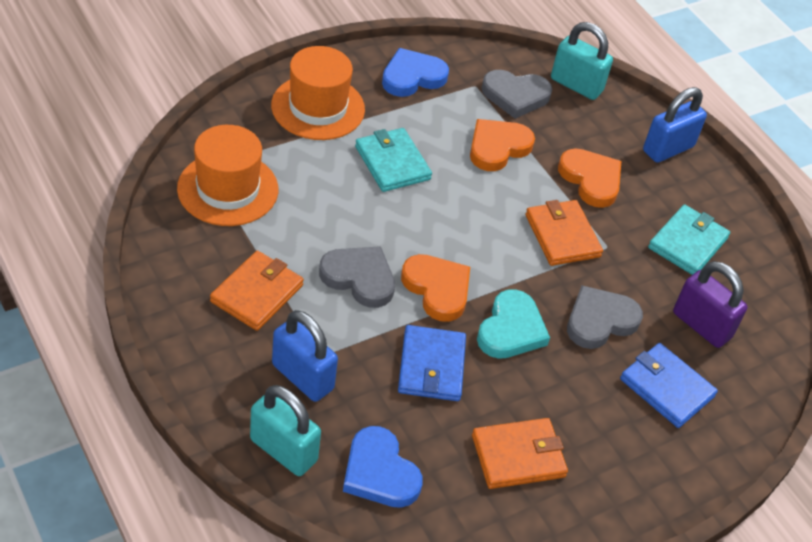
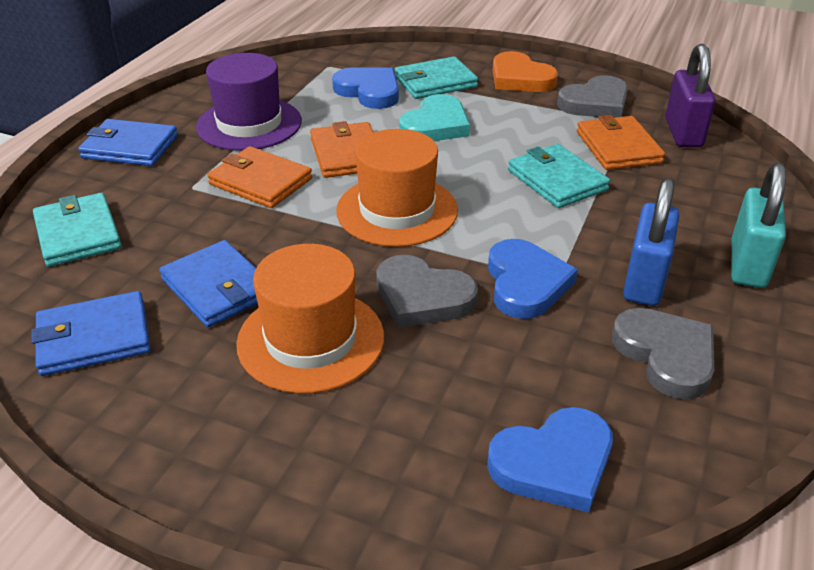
blue heart: 2 -> 3
blue padlock: 2 -> 1
blue wallet: 2 -> 3
orange heart: 3 -> 1
purple hat: 0 -> 1
turquoise padlock: 2 -> 1
turquoise wallet: 2 -> 3

